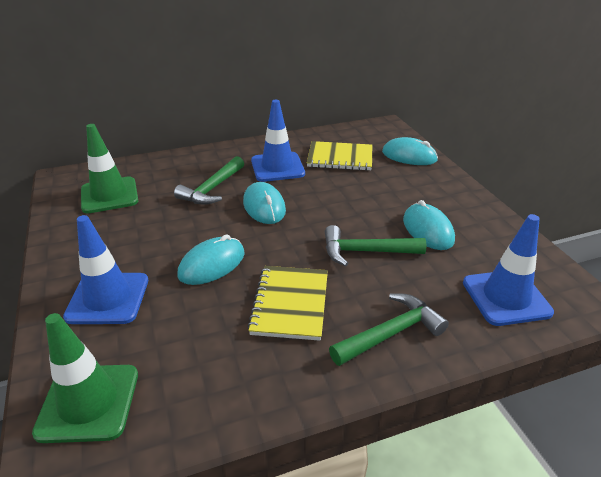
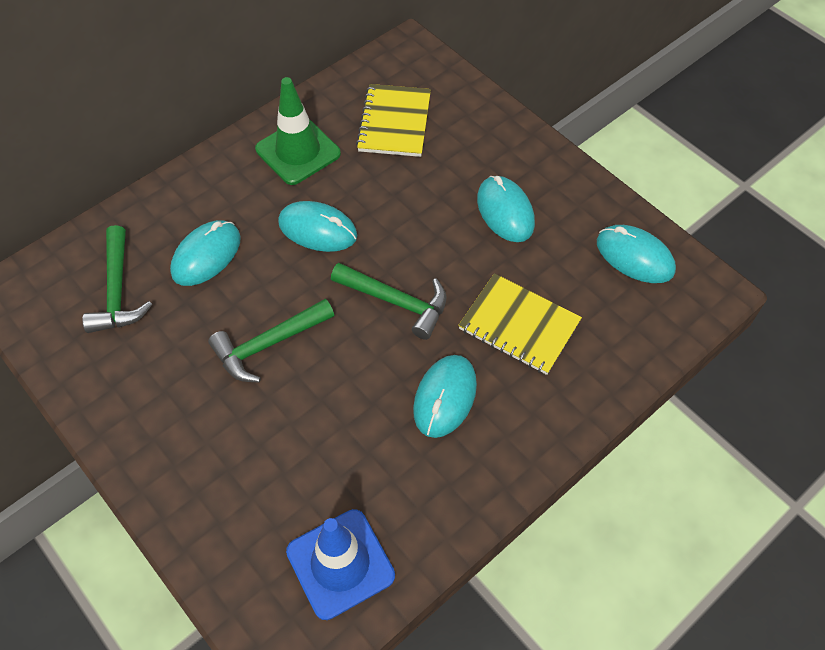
blue traffic cone: 3 -> 1
green traffic cone: 2 -> 1
turquoise mouse: 4 -> 5

